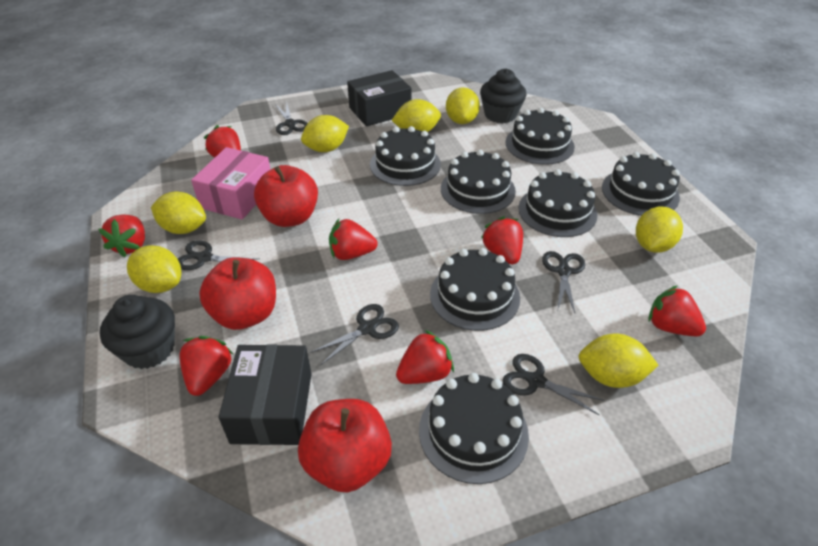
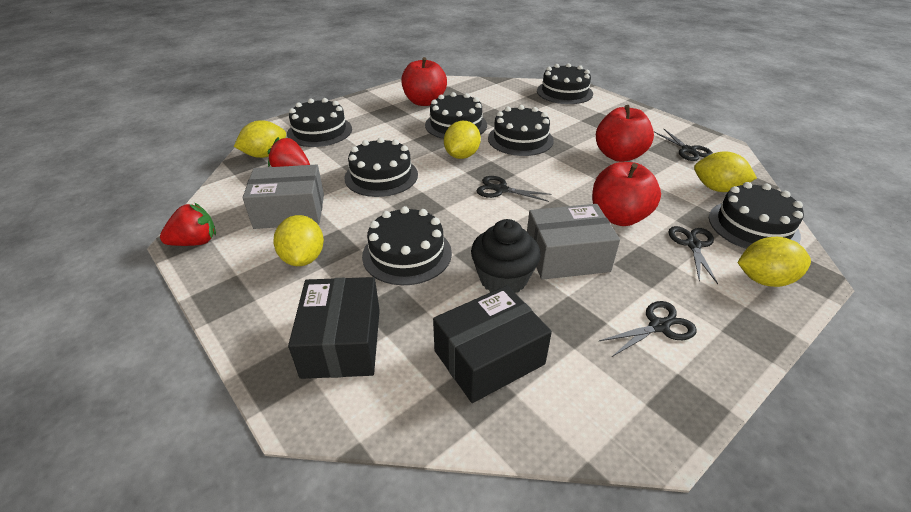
black cupcake: 2 -> 1
black scissors: 5 -> 4
grey box: 0 -> 2
pink box: 1 -> 0
red strawberry: 7 -> 2
yellow lemon: 7 -> 5

